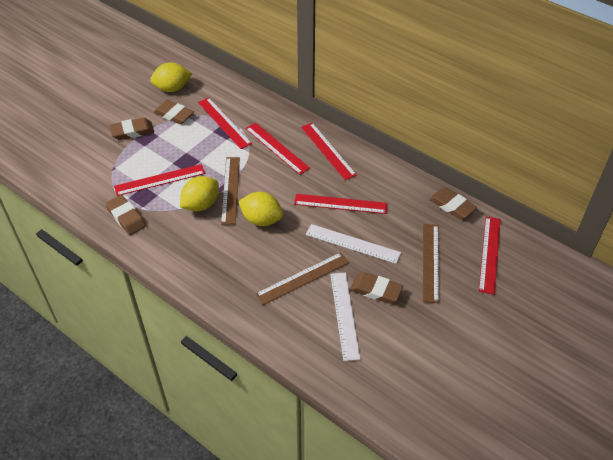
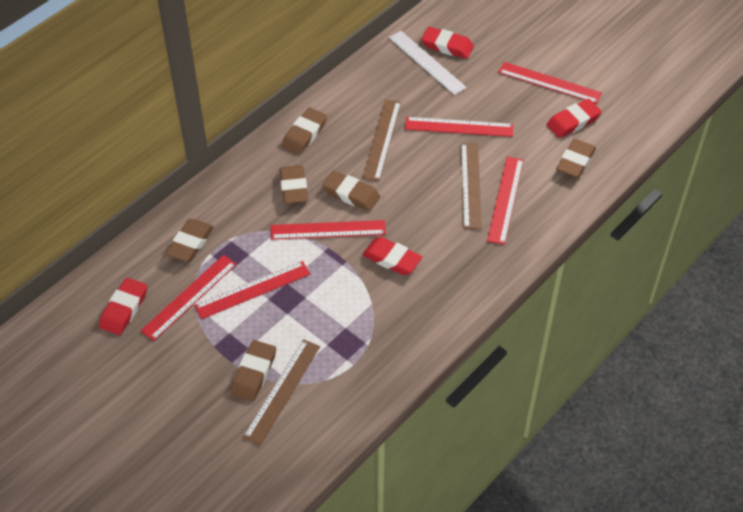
brown eraser: 5 -> 6
red eraser: 0 -> 4
white ruler: 2 -> 1
yellow lemon: 3 -> 0

